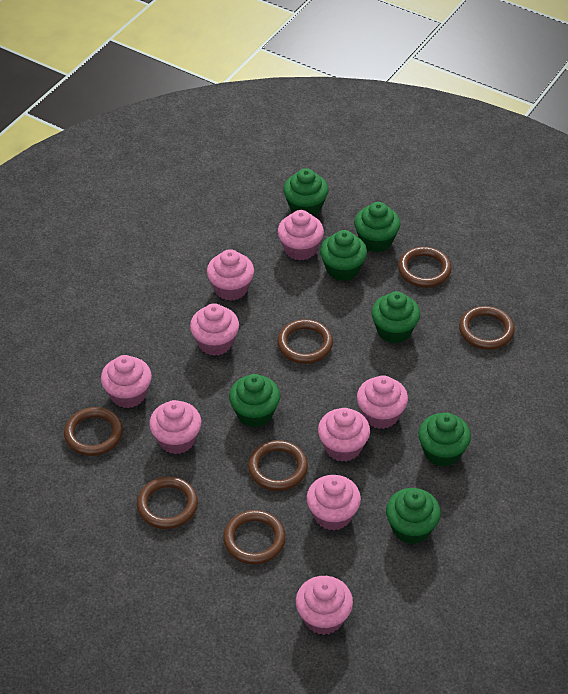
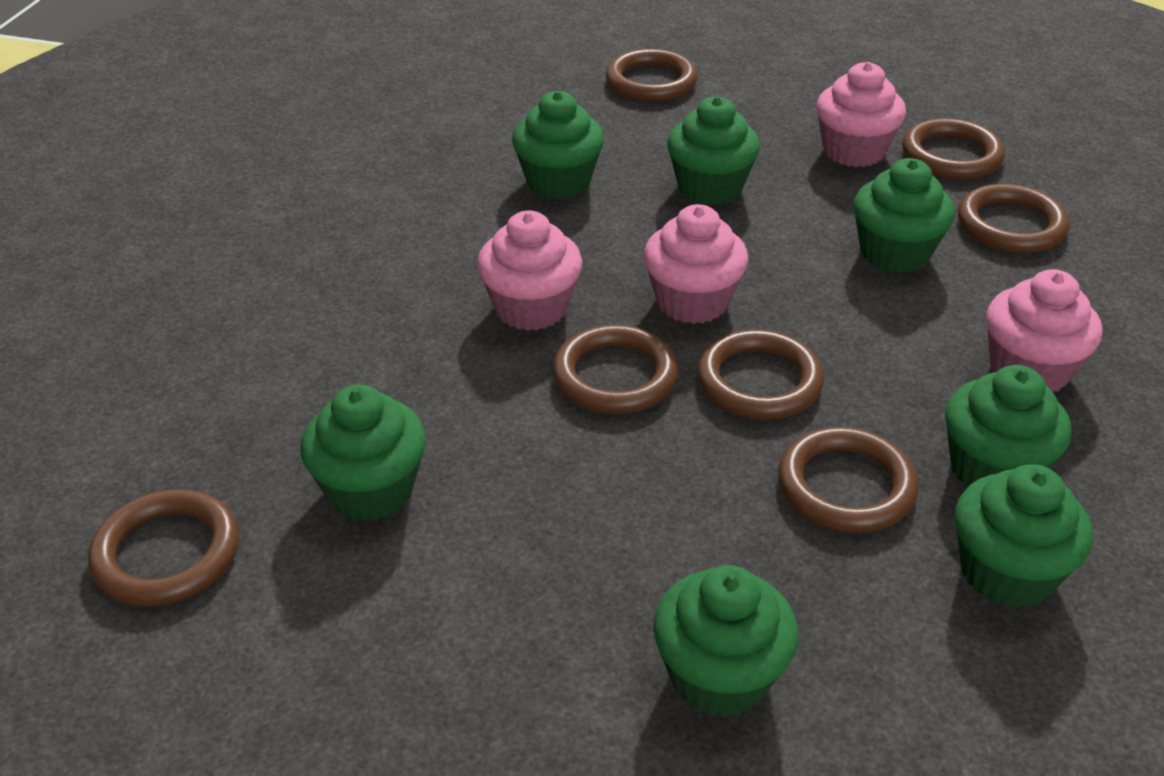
pink cupcake: 9 -> 4

